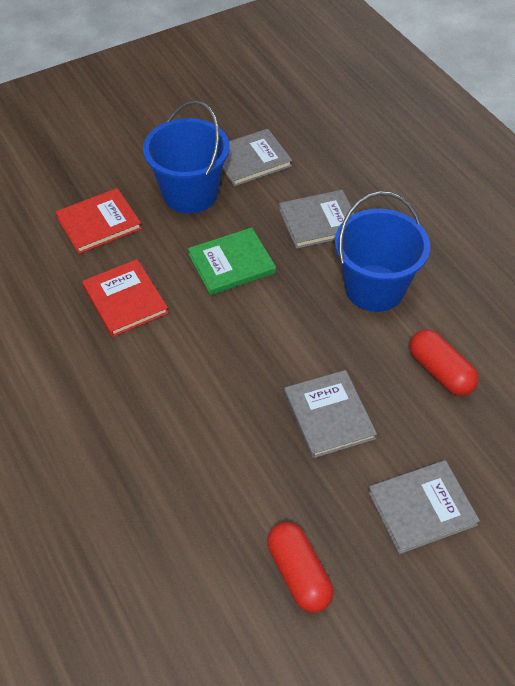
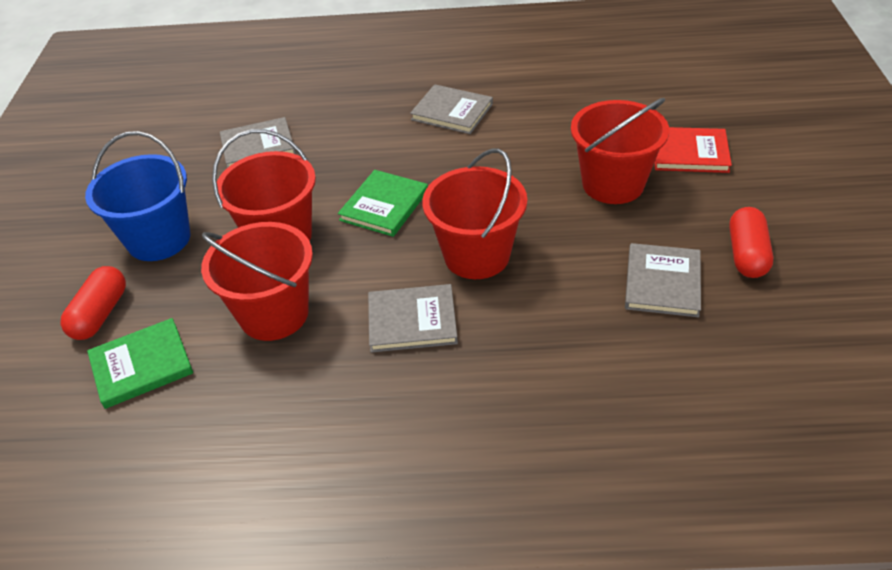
blue bucket: 2 -> 1
green book: 1 -> 2
red book: 2 -> 1
red bucket: 0 -> 4

